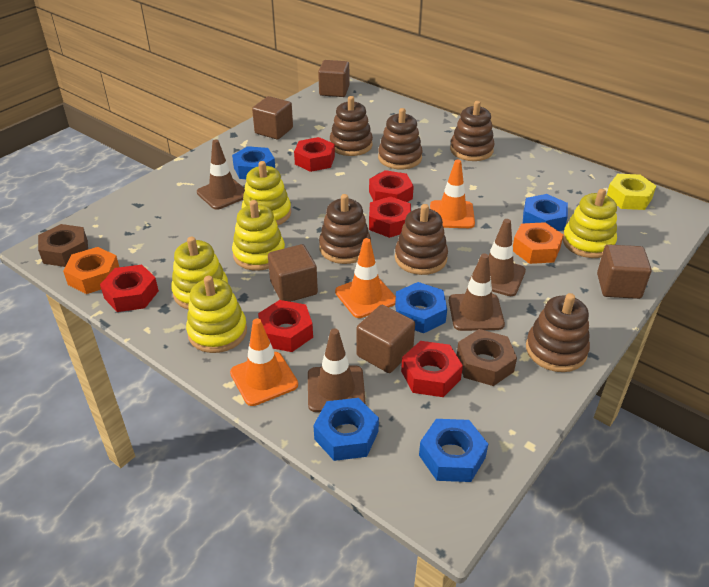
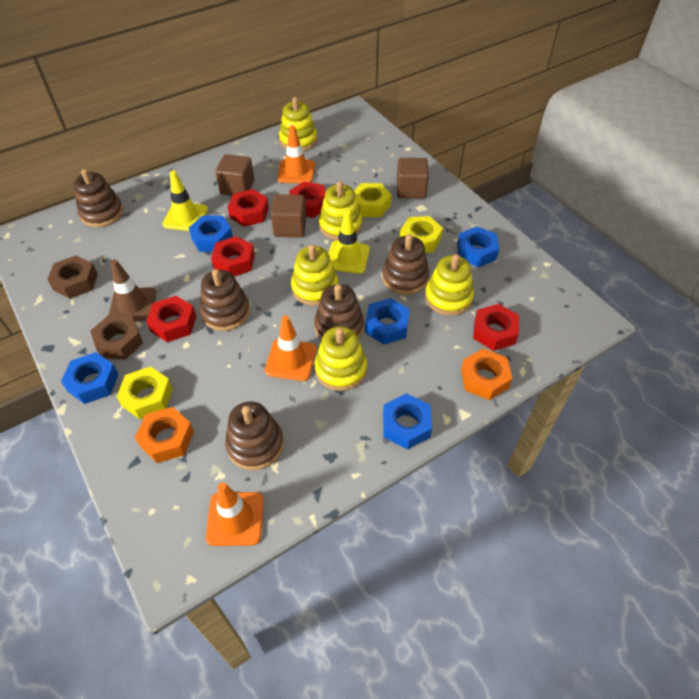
brown cube: 5 -> 3
brown stacking toy: 6 -> 5
brown traffic cone: 4 -> 1
red nut: 6 -> 5
yellow nut: 1 -> 3
yellow traffic cone: 0 -> 2

